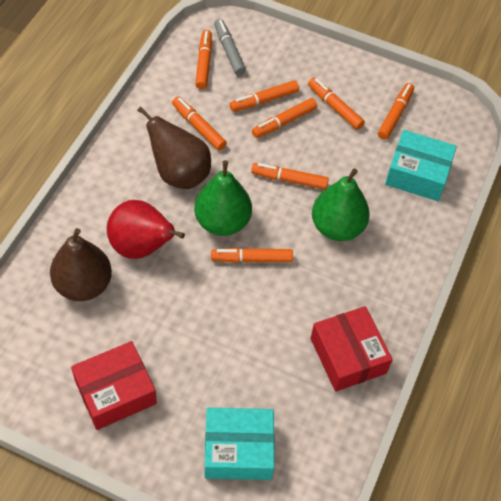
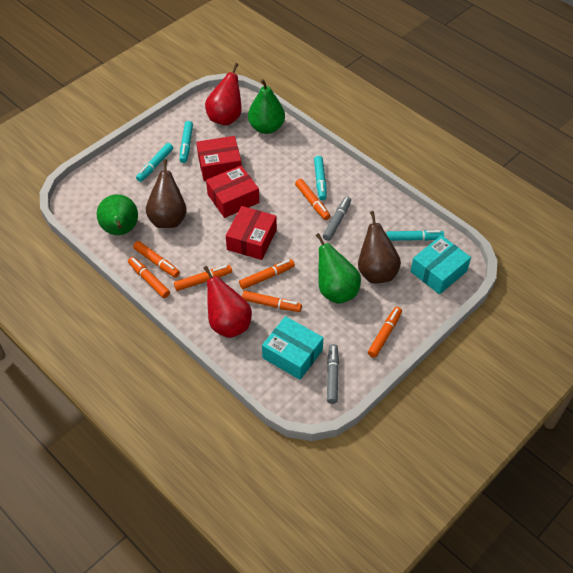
green pear: 2 -> 3
grey marker: 1 -> 2
orange marker: 8 -> 7
red box: 2 -> 3
red pear: 1 -> 2
turquoise marker: 0 -> 4

